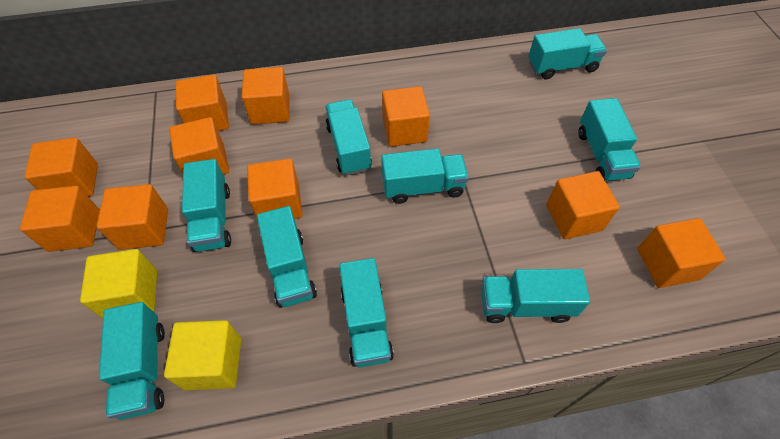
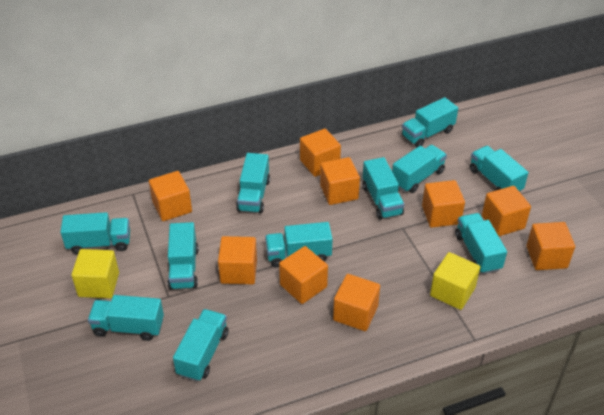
orange cube: 10 -> 9
turquoise truck: 9 -> 11

